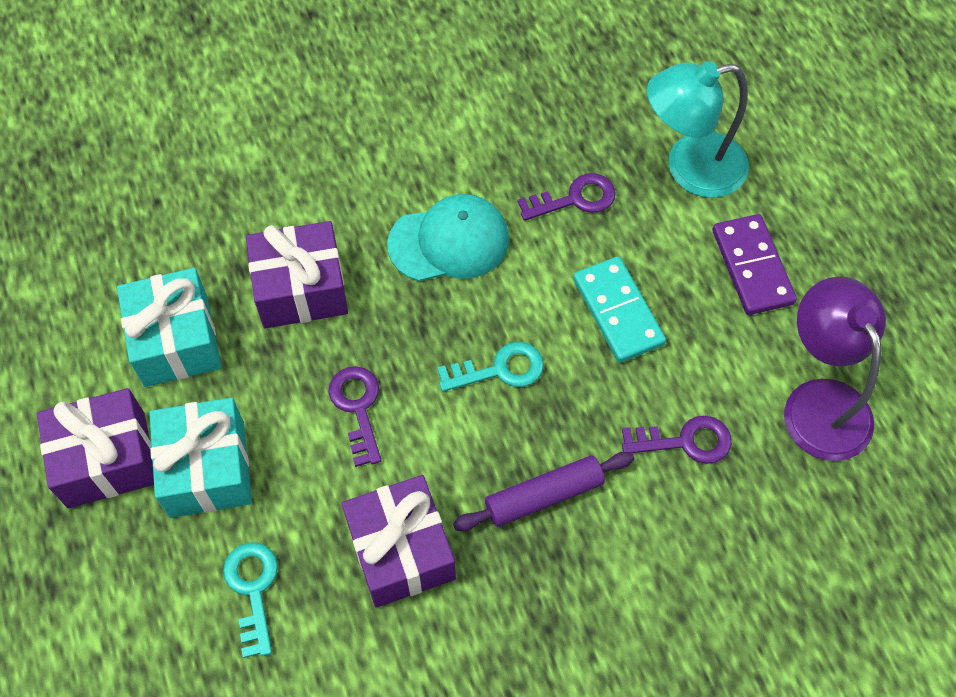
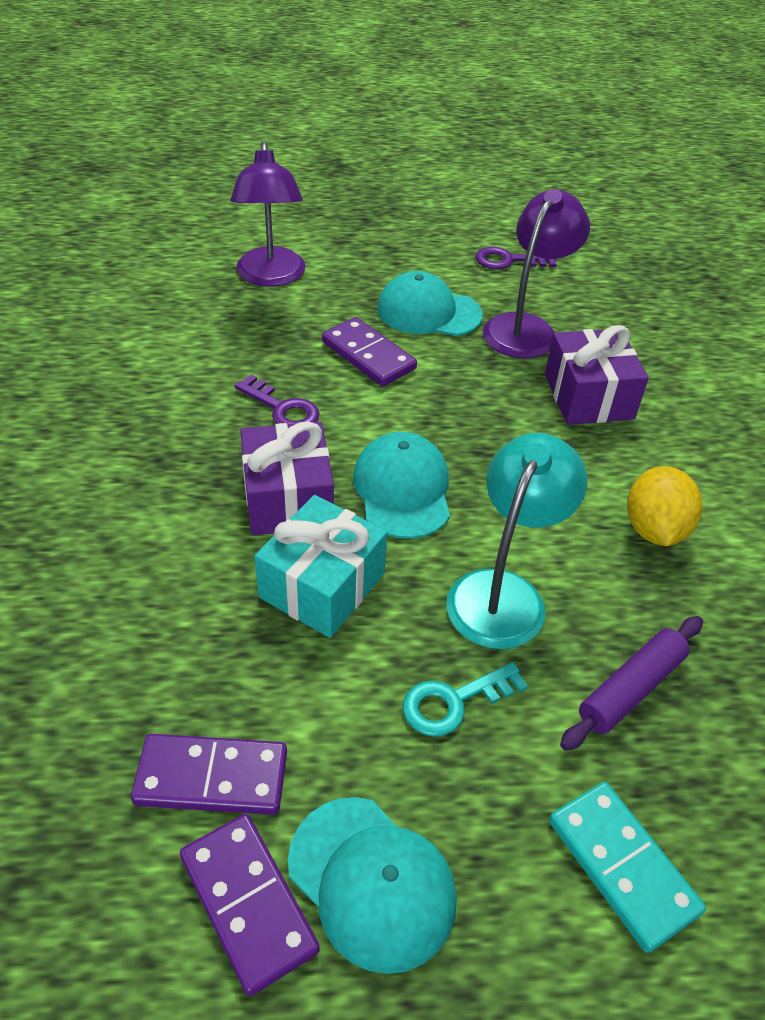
purple domino: 1 -> 3
purple gift: 3 -> 2
purple key: 3 -> 2
purple lamp: 1 -> 2
turquoise cap: 1 -> 3
turquoise gift: 2 -> 1
turquoise key: 2 -> 1
yellow lemon: 0 -> 1

